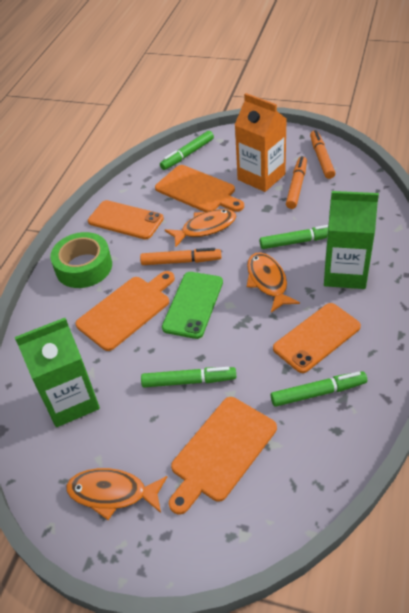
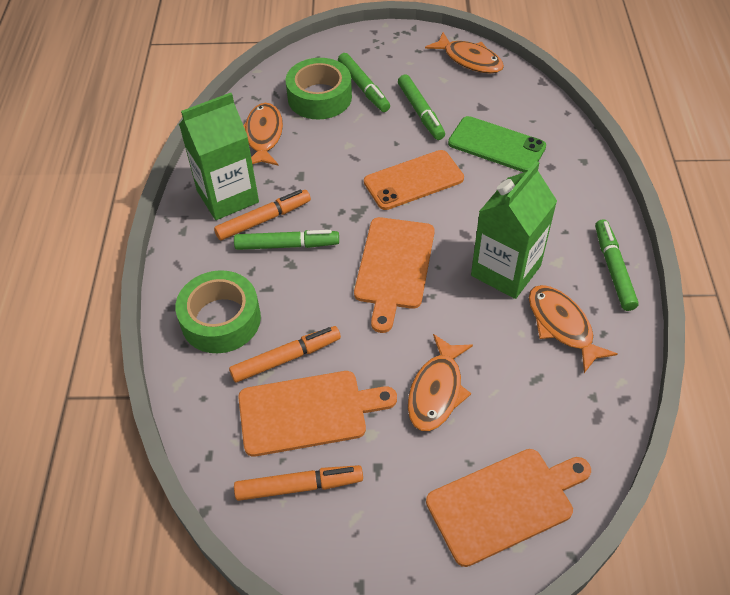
green tape: 1 -> 2
orange carton: 1 -> 0
orange fish: 3 -> 4
orange phone: 2 -> 1

